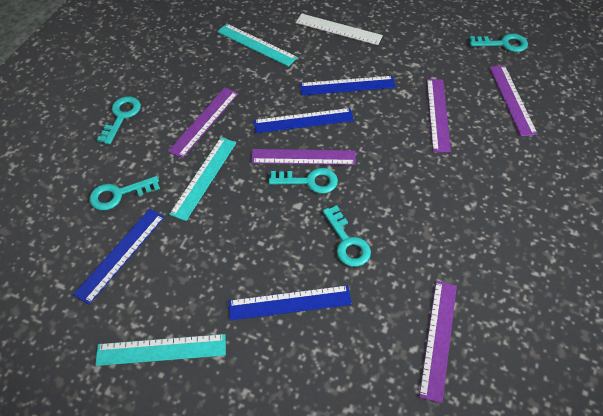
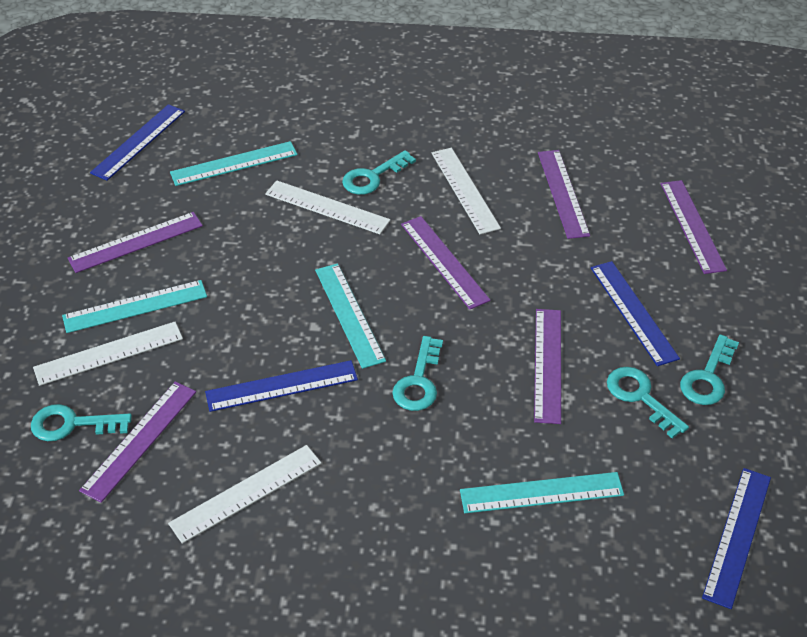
purple ruler: 5 -> 6
turquoise ruler: 3 -> 4
white ruler: 1 -> 4

